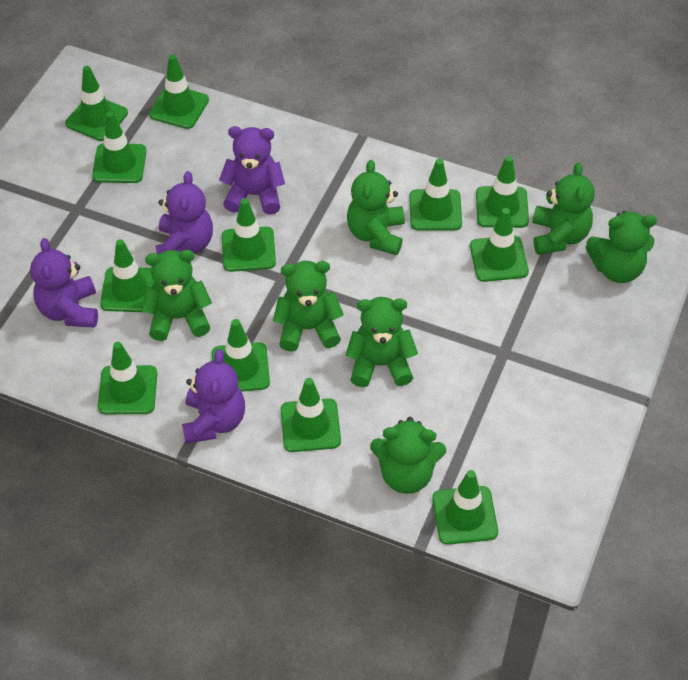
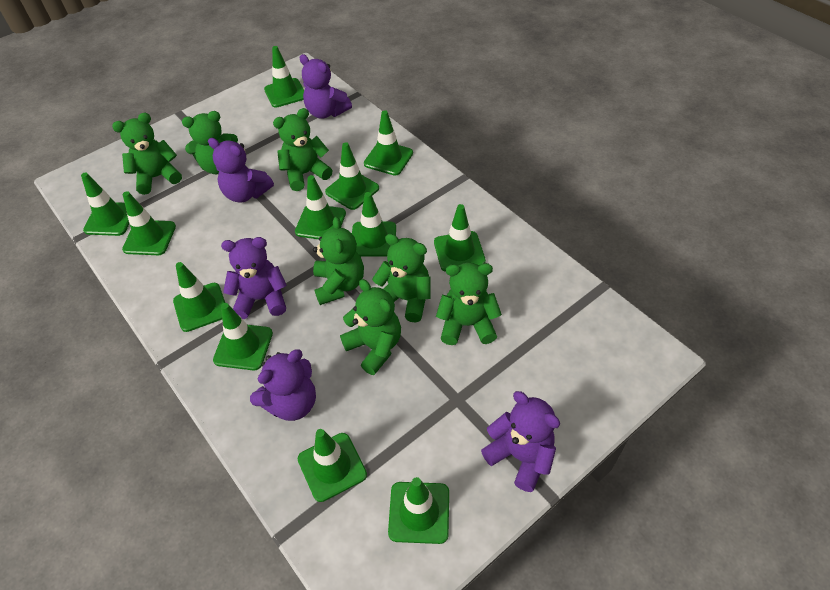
purple teddy bear: 4 -> 5

